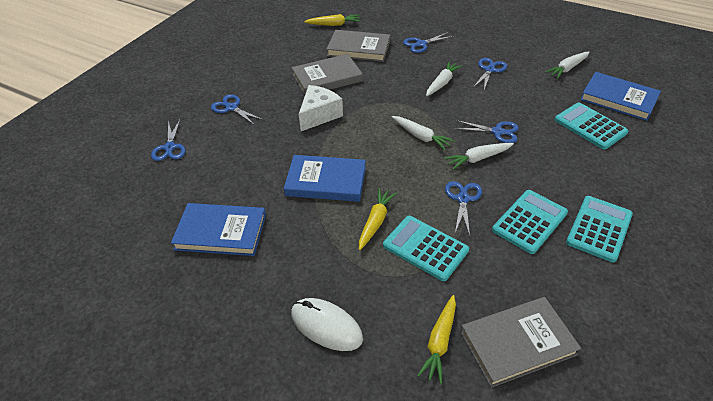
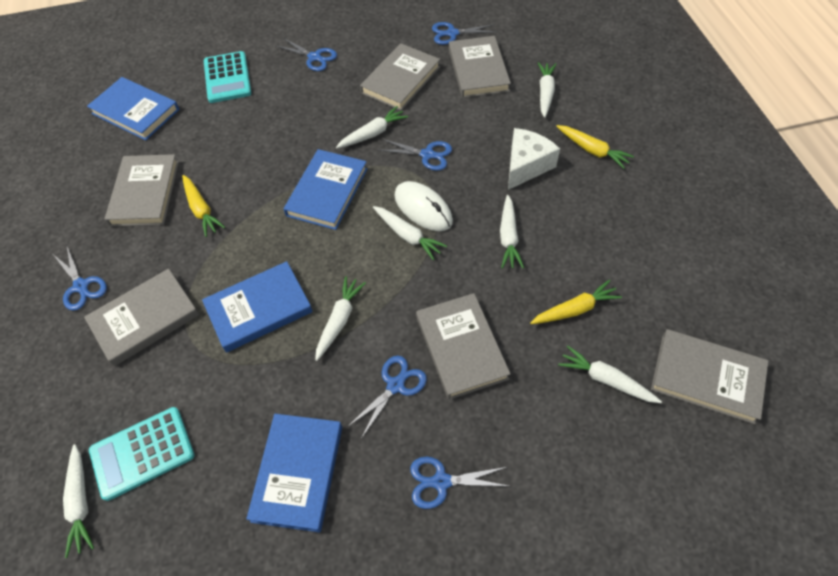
blue book: 3 -> 4
grey book: 3 -> 6
turquoise calculator: 4 -> 2
white carrot: 4 -> 7

